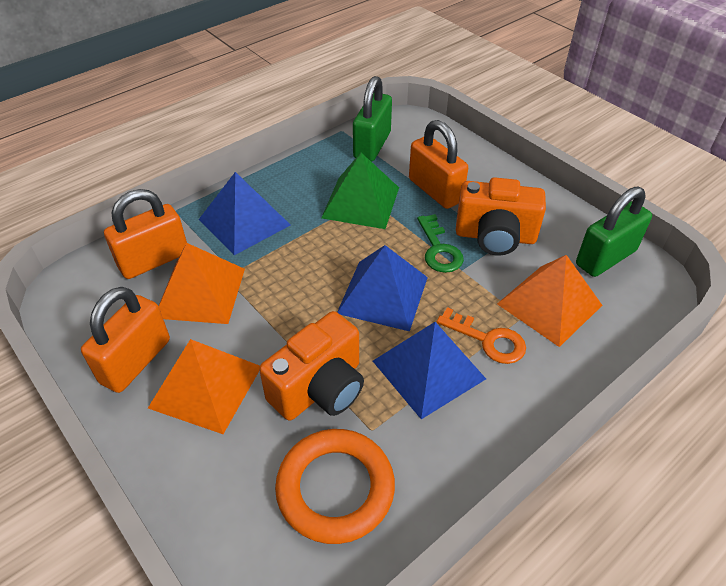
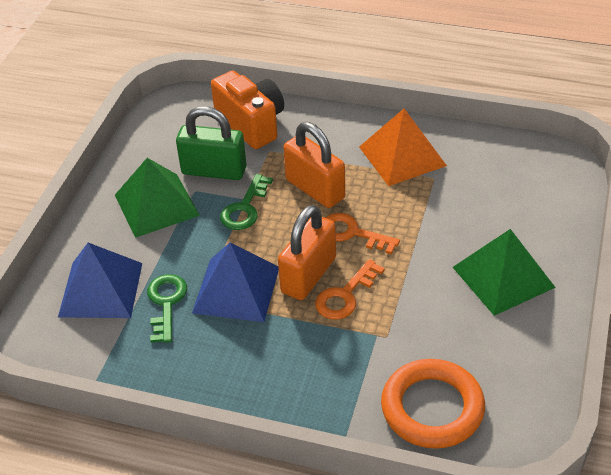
blue pyramid: 3 -> 2
green key: 1 -> 2
green padlock: 2 -> 1
green pyramid: 1 -> 2
orange camera: 2 -> 1
orange key: 1 -> 2
orange padlock: 3 -> 2
orange pyramid: 3 -> 1

